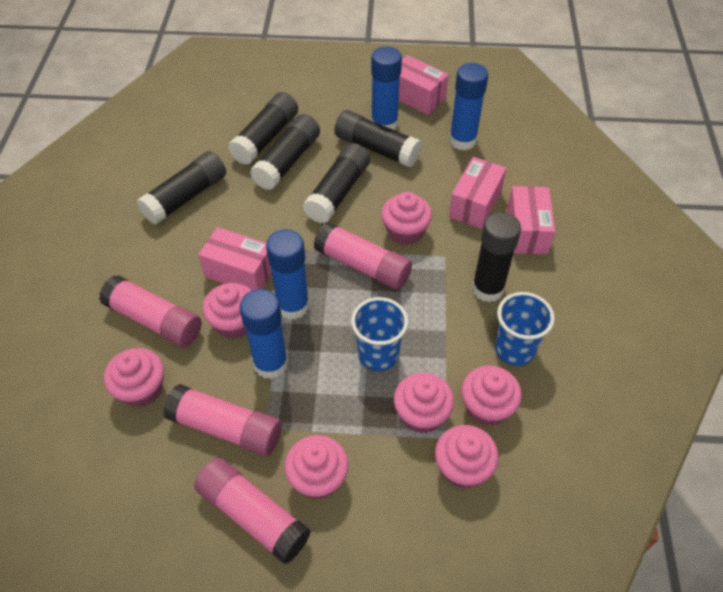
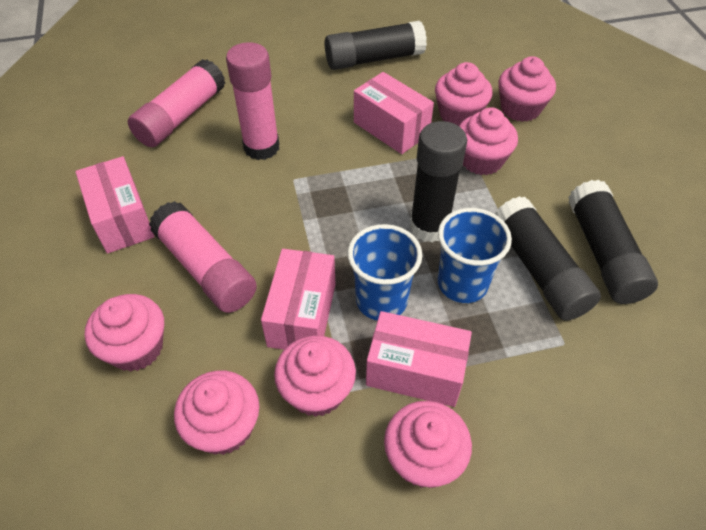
black glue stick: 6 -> 4
blue glue stick: 4 -> 0
pink glue stick: 4 -> 3

